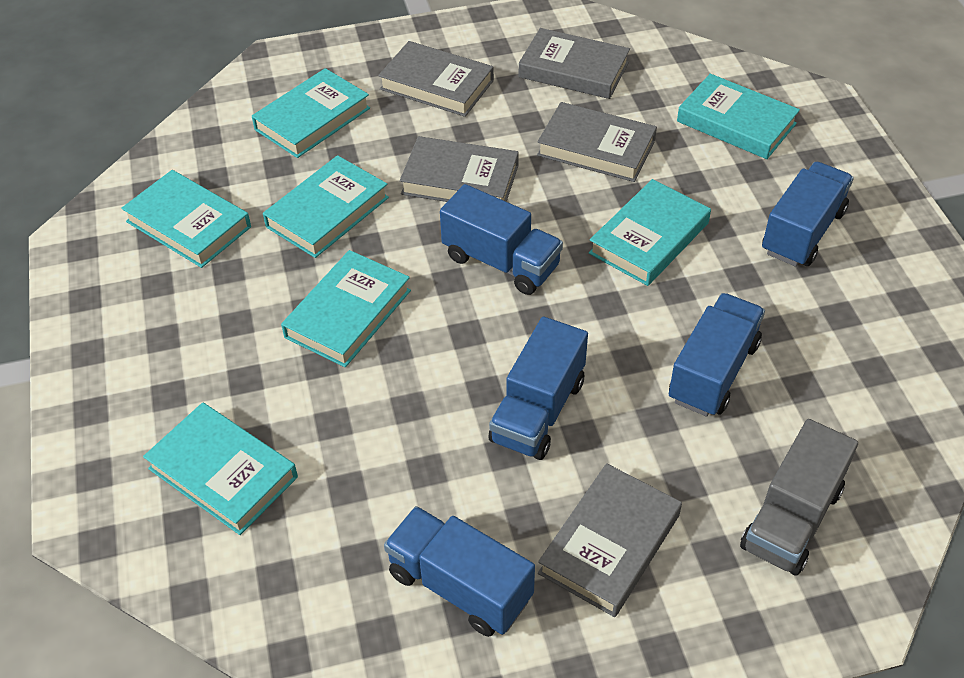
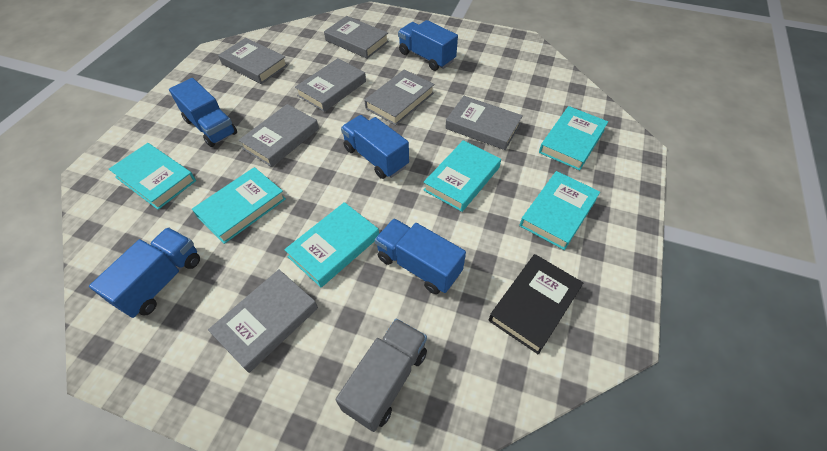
black book: 0 -> 1
grey book: 5 -> 7
turquoise book: 7 -> 6

